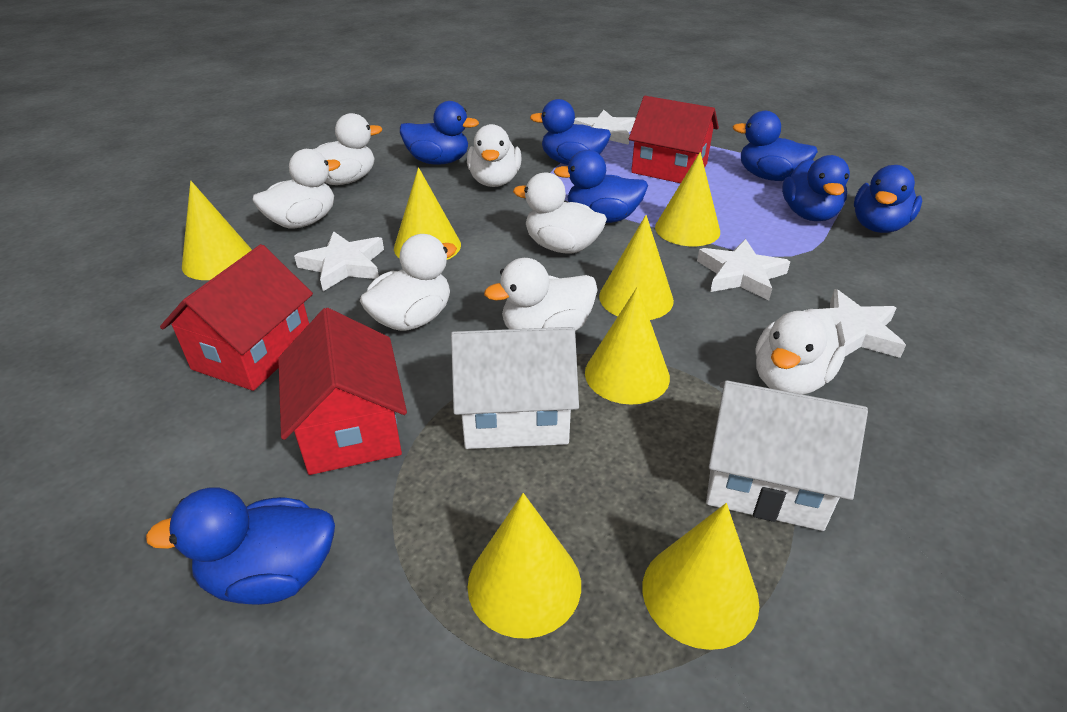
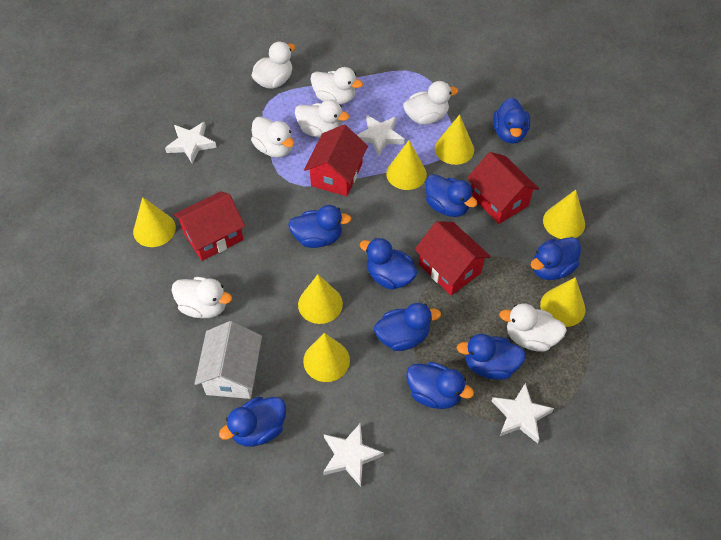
blue duck: 7 -> 9
red house: 3 -> 4
white house: 2 -> 1

